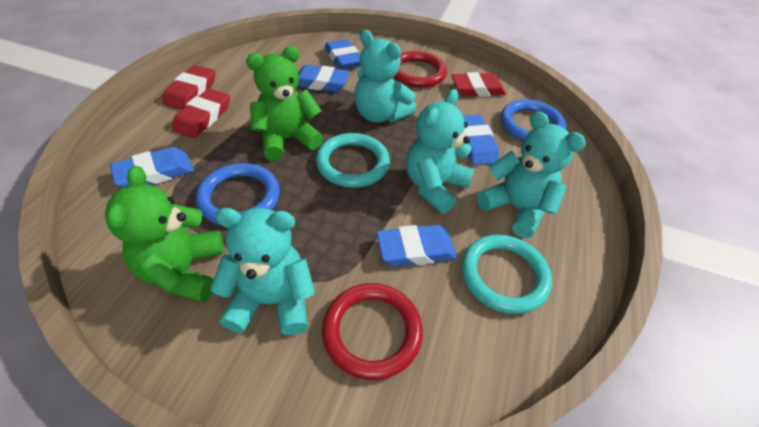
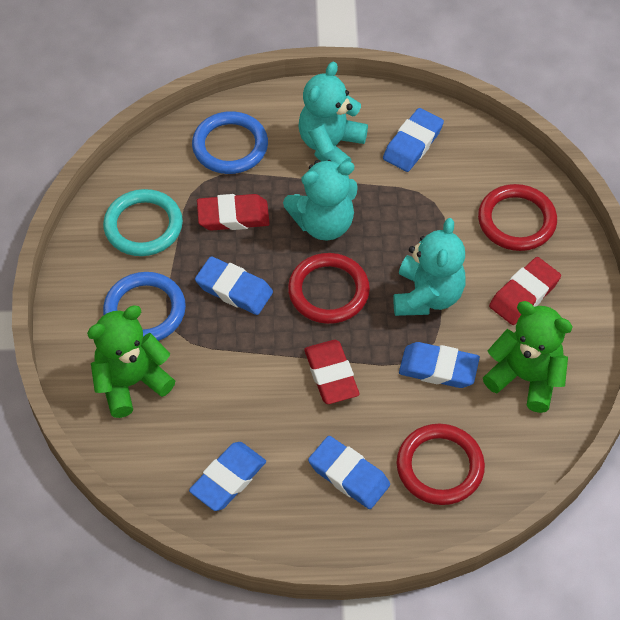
red ring: 2 -> 3
turquoise ring: 2 -> 1
turquoise teddy bear: 4 -> 3

